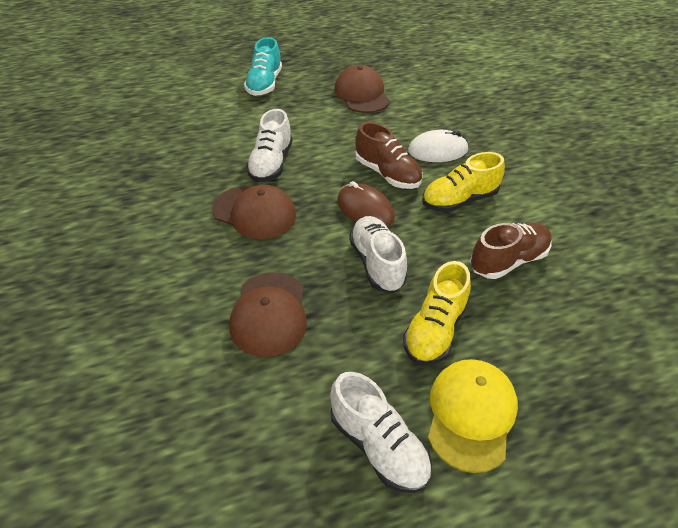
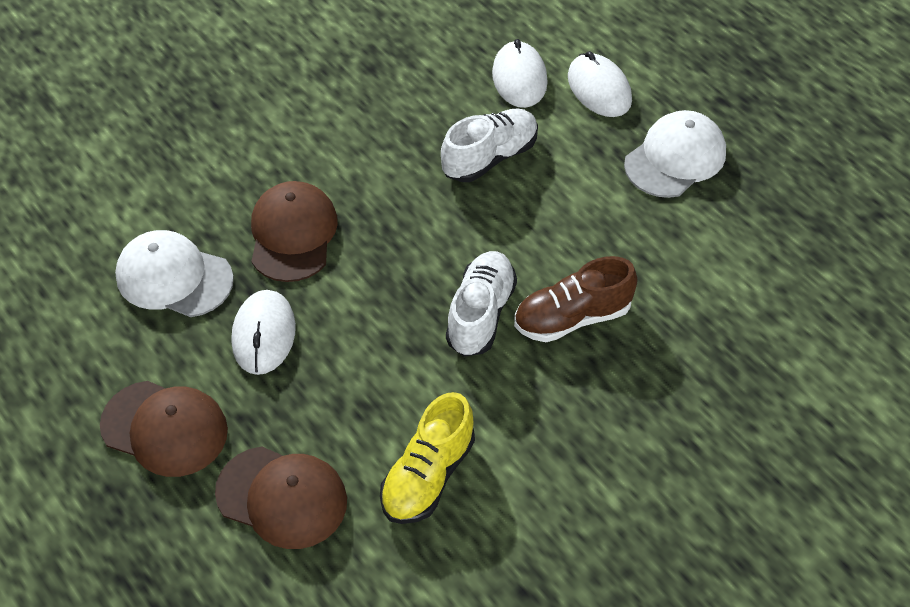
brown mouse: 1 -> 0
brown shoe: 2 -> 1
turquoise shoe: 1 -> 0
white cap: 0 -> 2
white mouse: 1 -> 3
white shoe: 3 -> 2
yellow cap: 1 -> 0
yellow shoe: 2 -> 1

